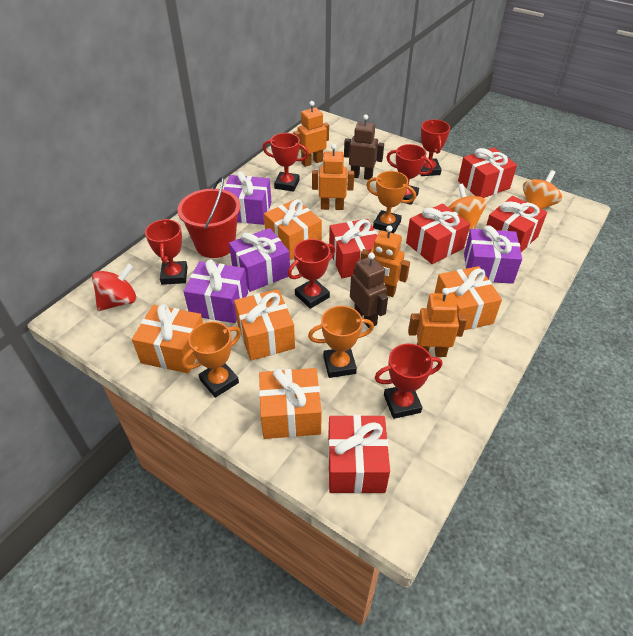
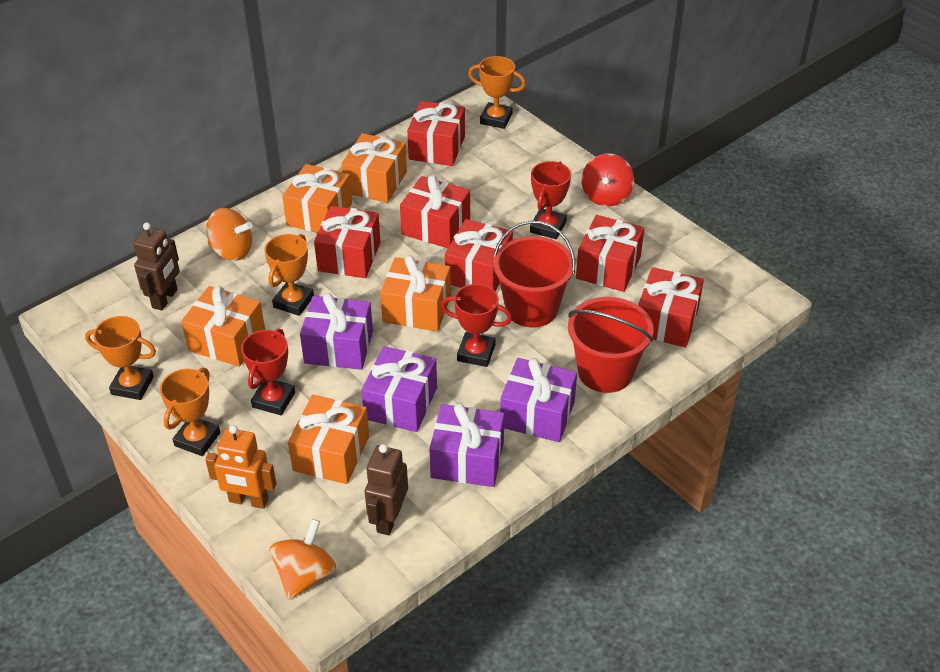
orange robot: 4 -> 1
orange trophy: 3 -> 4
red bucket: 1 -> 2
red gift: 5 -> 6
red trophy: 6 -> 3

